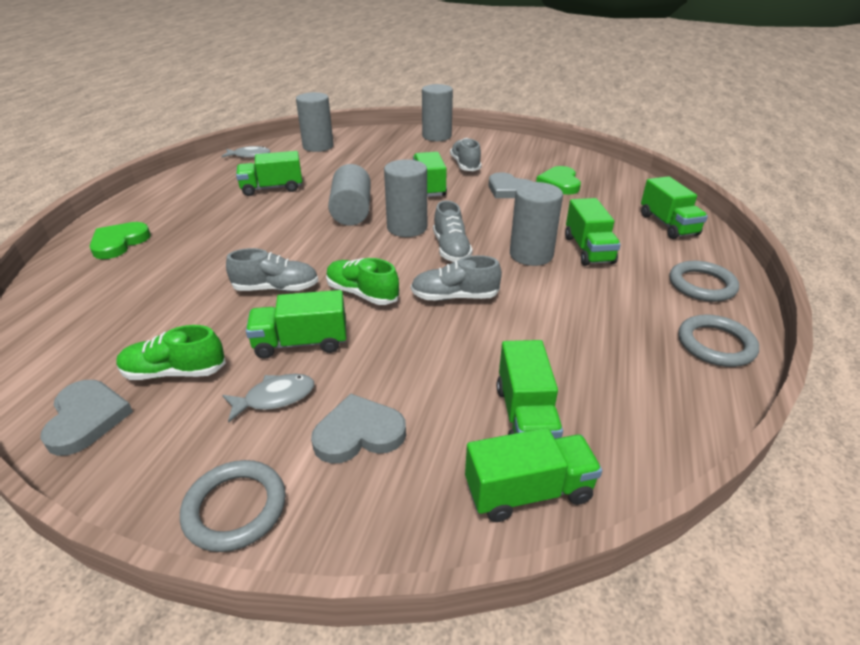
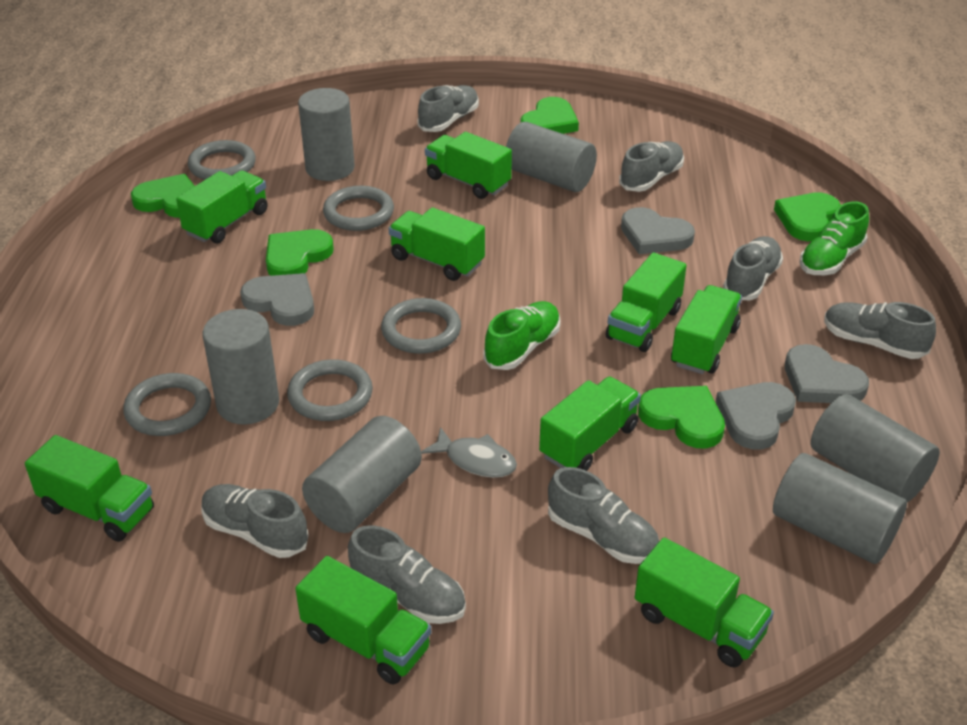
green heart: 2 -> 5
green truck: 7 -> 9
grey cylinder: 5 -> 6
grey fish: 2 -> 1
grey heart: 3 -> 4
grey ring: 3 -> 5
grey shoe: 4 -> 7

